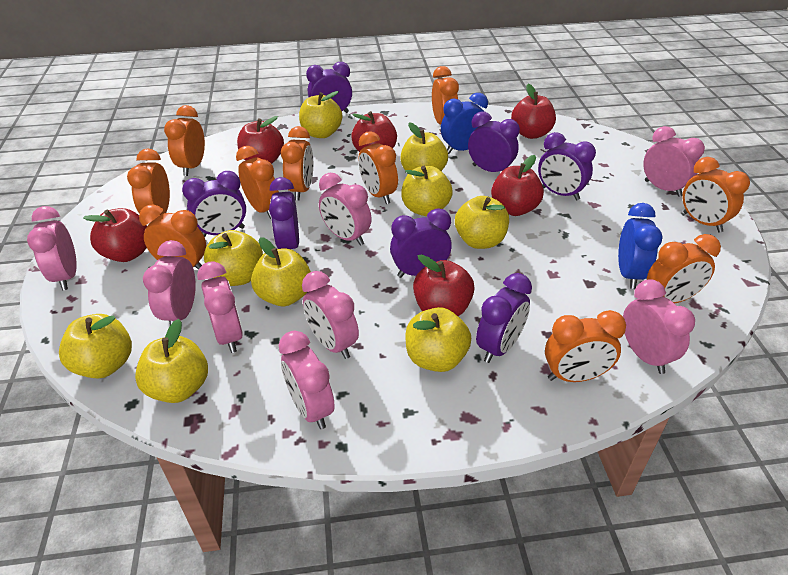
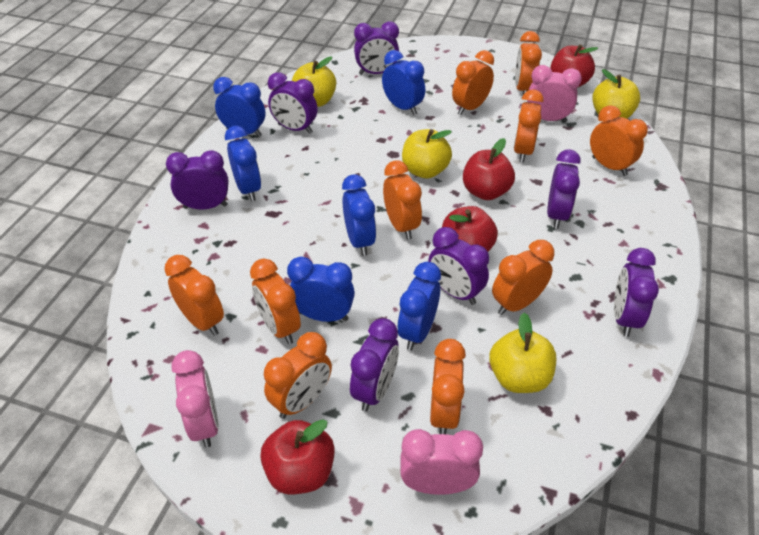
blue clock: 2 -> 6
pink clock: 8 -> 3
red apple: 6 -> 4
yellow apple: 9 -> 4

